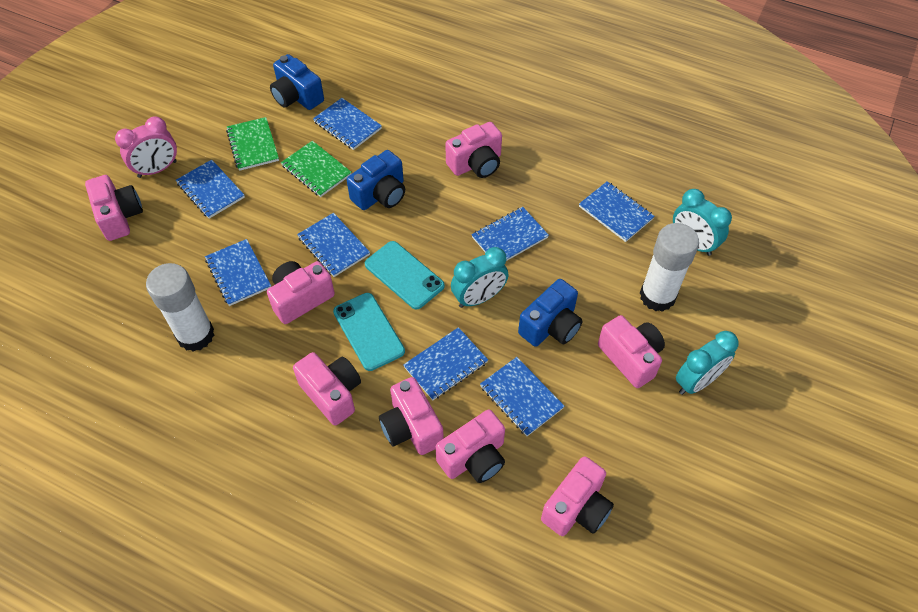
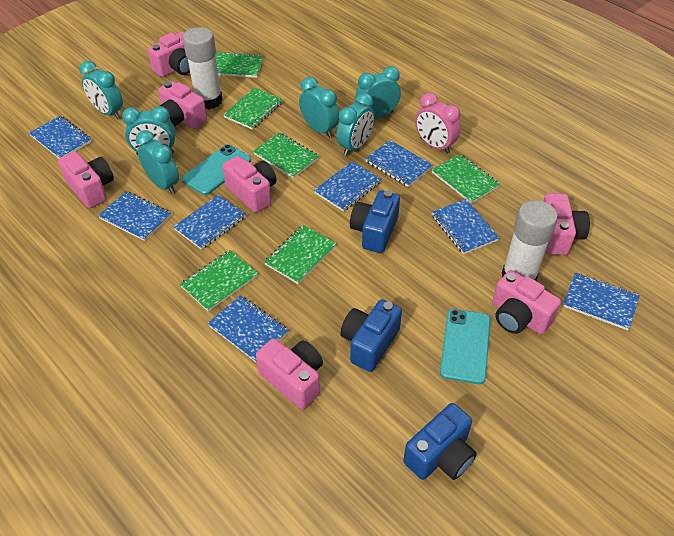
green notebook: 2 -> 6
pink camera: 8 -> 7
turquoise clock: 3 -> 6

